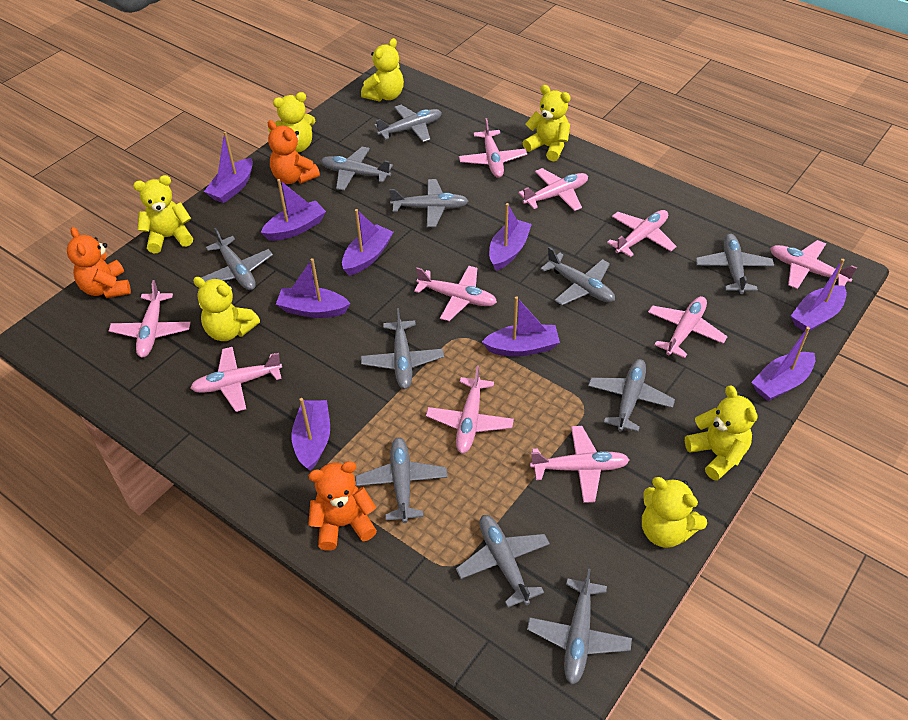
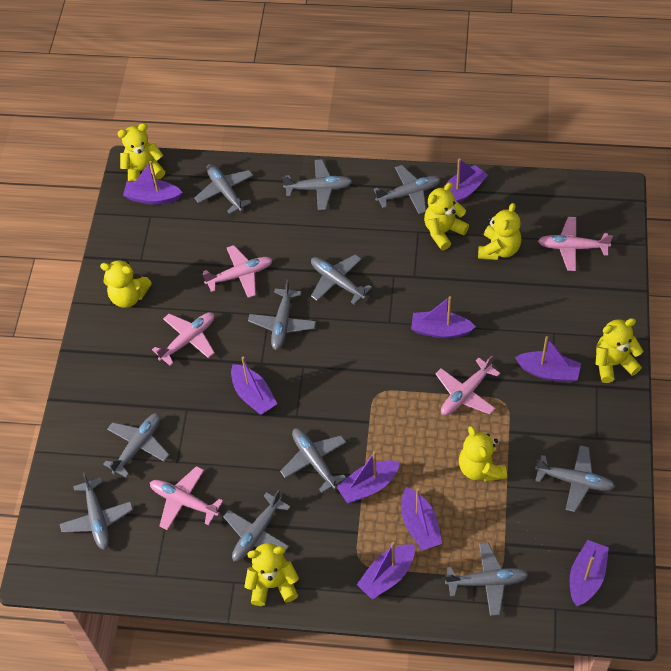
orange teddy bear: 3 -> 0
pink plane: 10 -> 5

